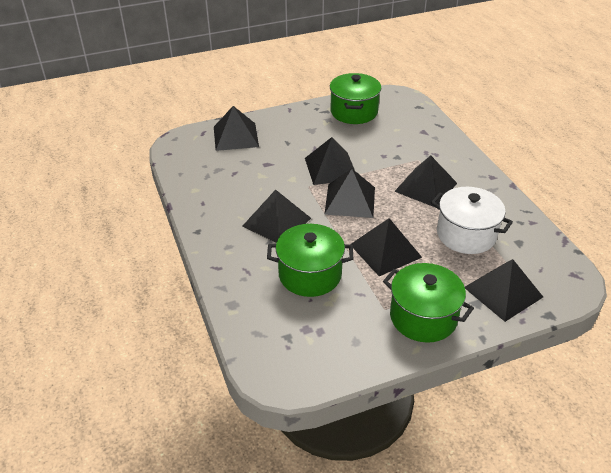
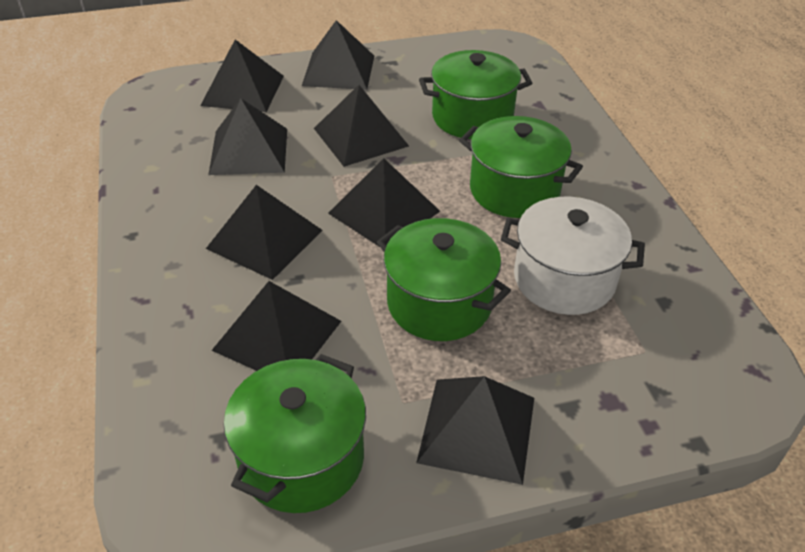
black pyramid: 7 -> 8
green pot: 3 -> 4

